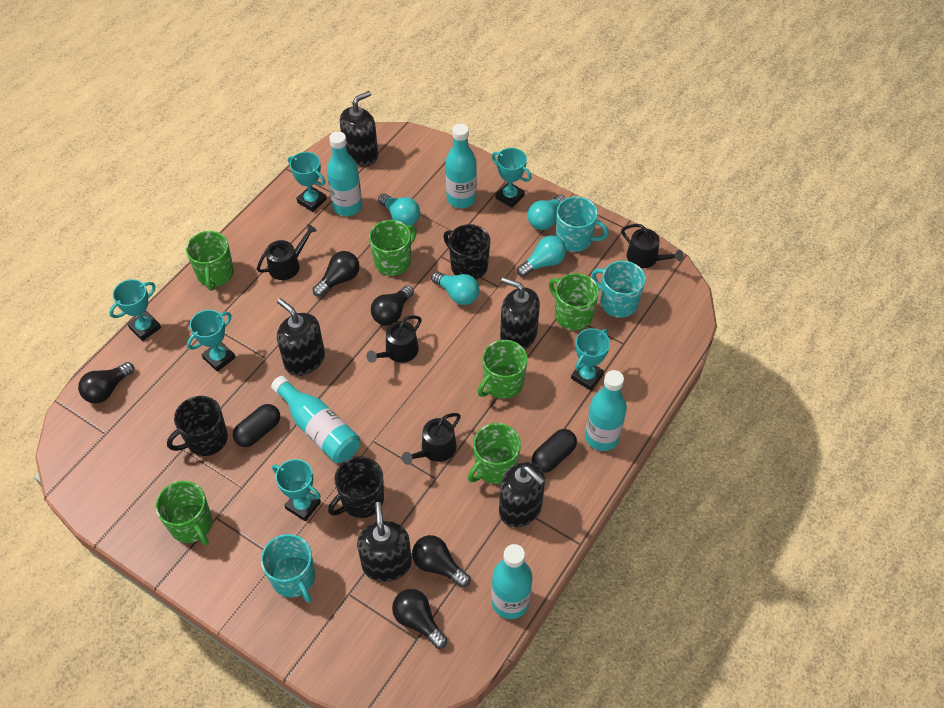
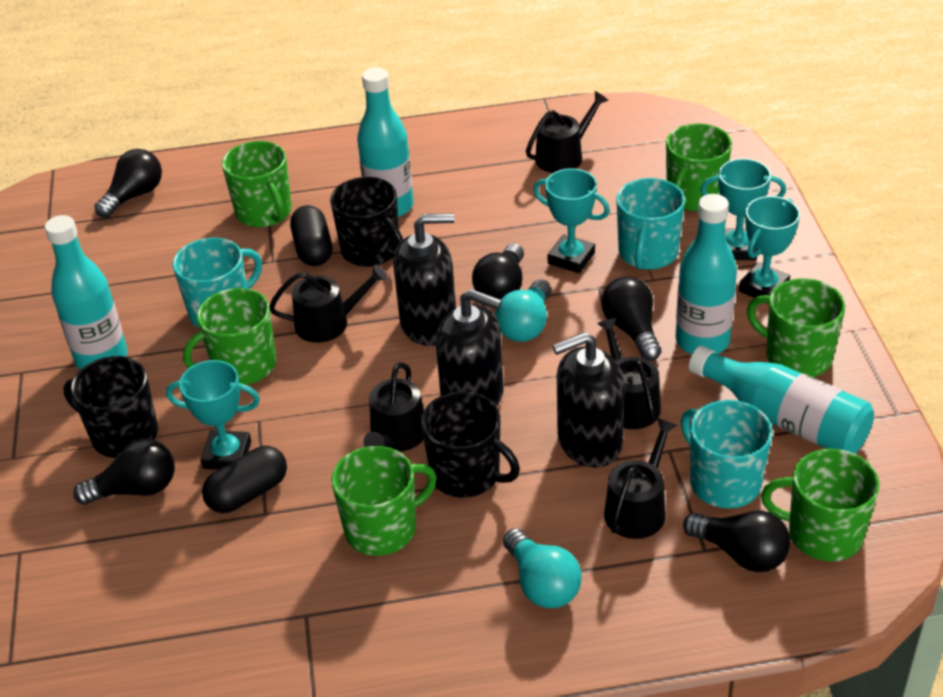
black soap dispenser: 5 -> 3
black watering can: 4 -> 5
turquoise bottle: 5 -> 4
turquoise light bulb: 4 -> 2
turquoise trophy: 6 -> 4

